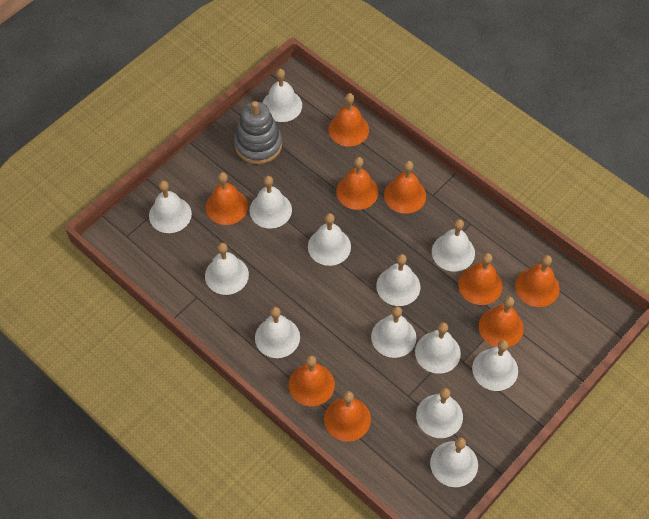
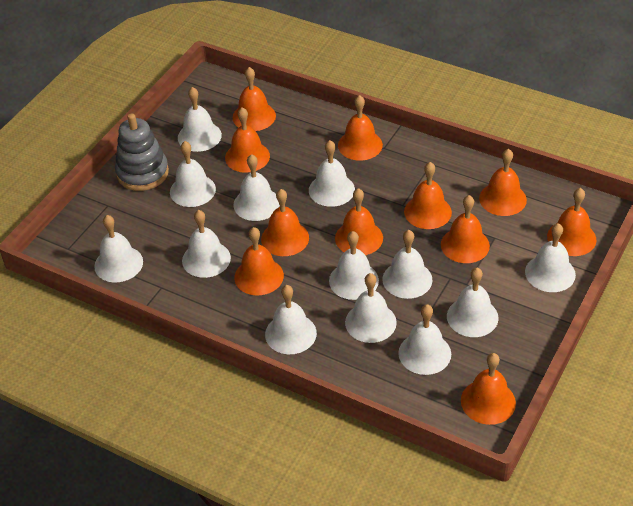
orange bell: 9 -> 11

